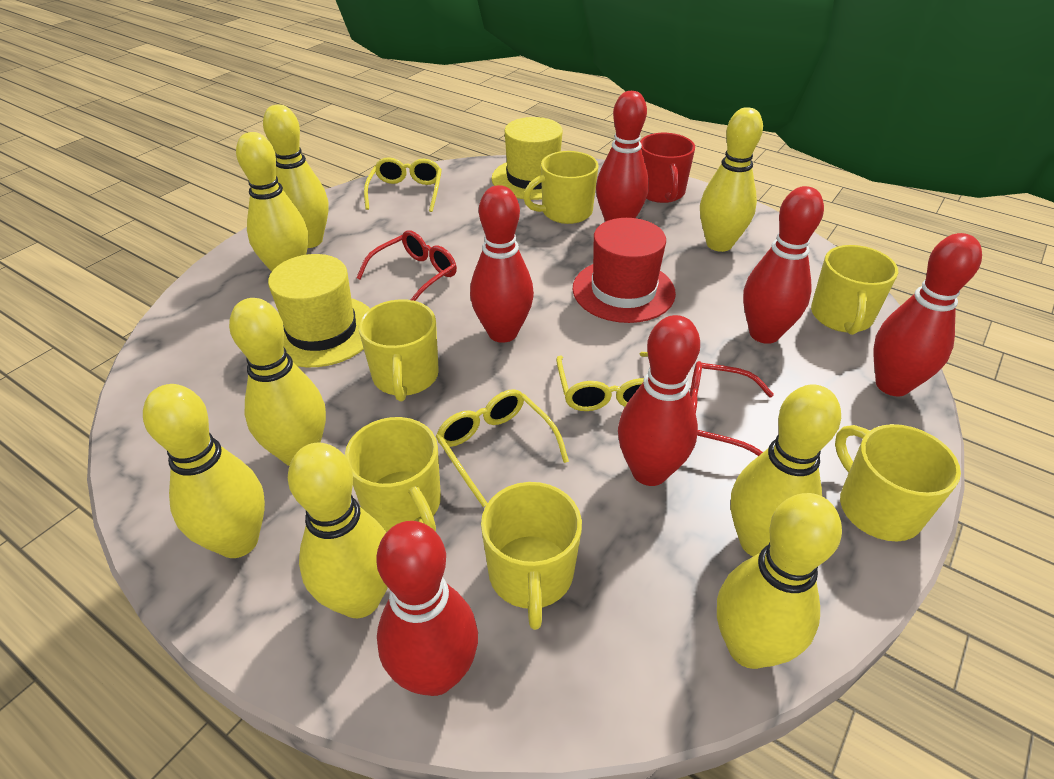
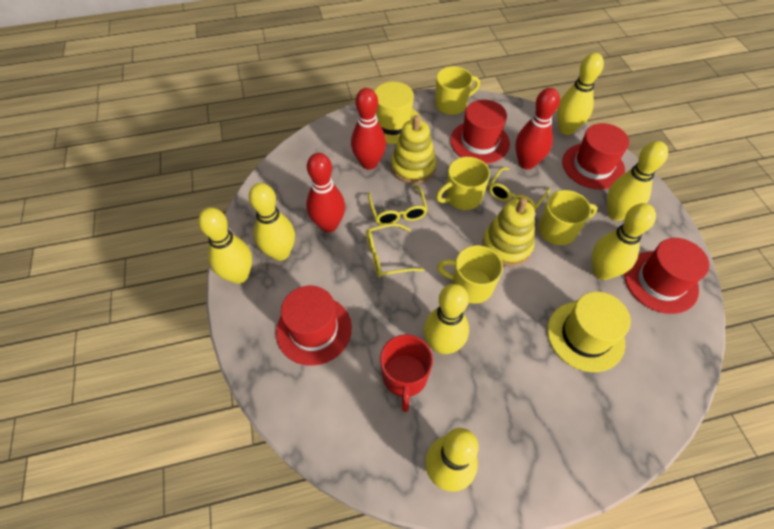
red bowling pin: 6 -> 3
red glasses: 2 -> 0
red hat: 1 -> 4
yellow bowling pin: 8 -> 7
yellow mug: 6 -> 4
yellow stacking toy: 0 -> 2

